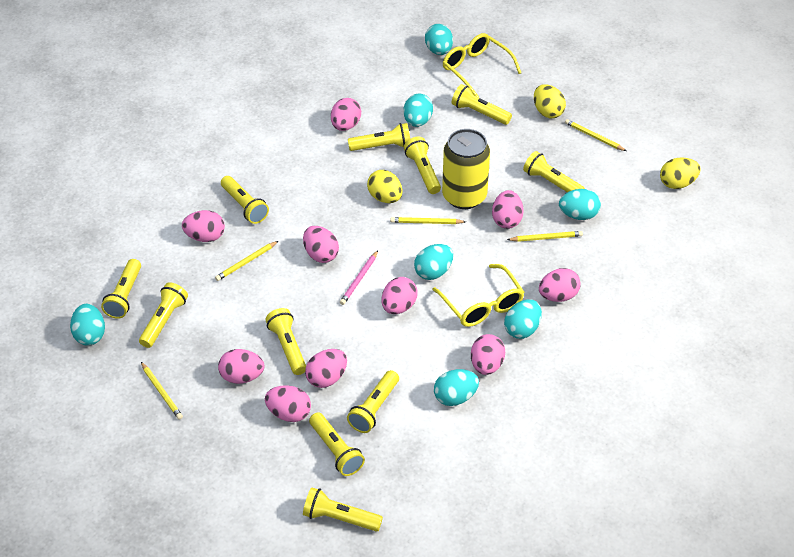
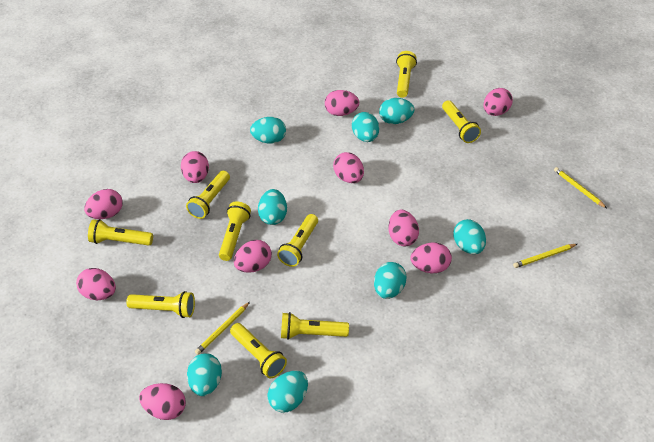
pink pencil: 1 -> 0
turquoise egg: 7 -> 8
yellow can: 1 -> 0
yellow egg: 3 -> 0
yellow flashlight: 11 -> 9
yellow glasses: 2 -> 0
yellow pencil: 5 -> 3

